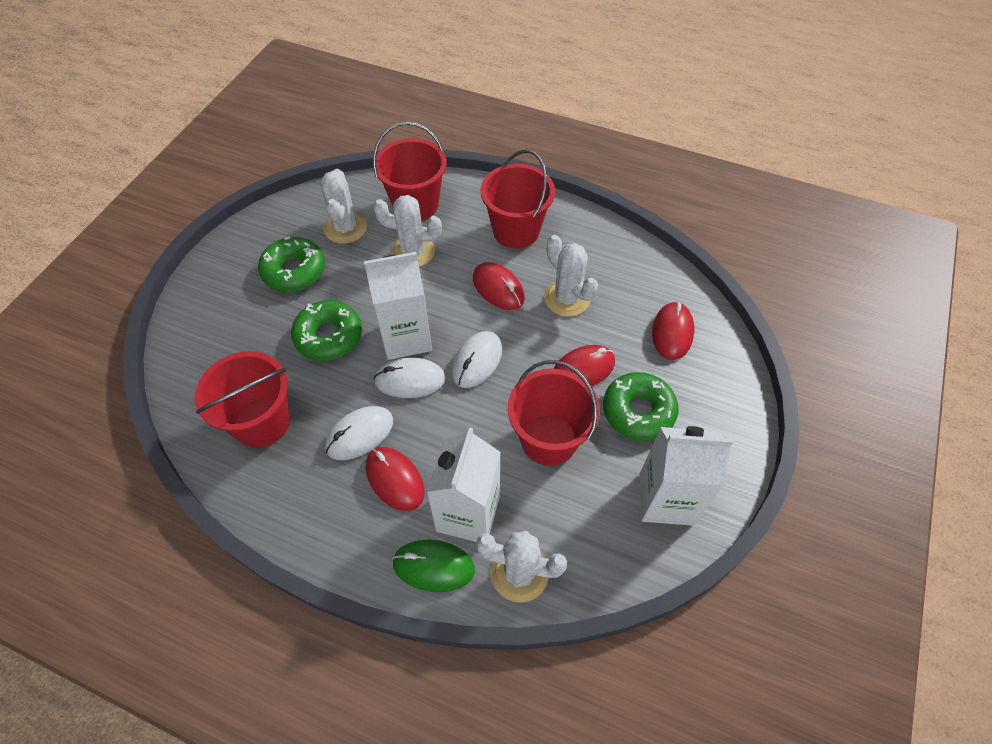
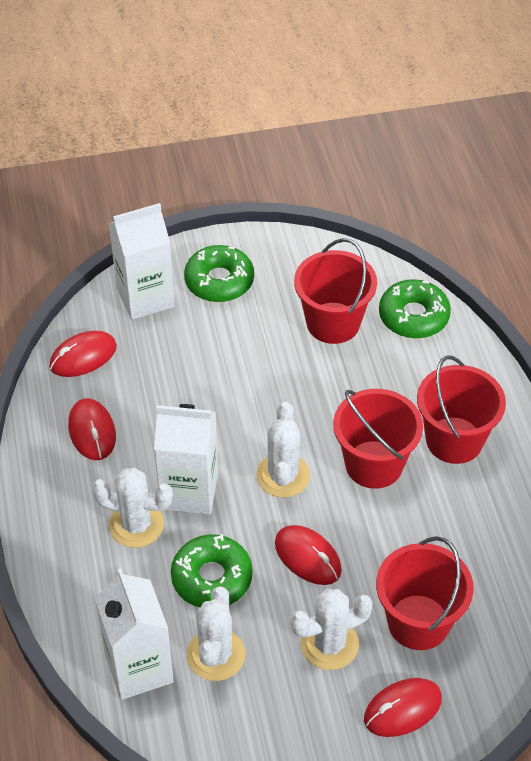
green mouse: 1 -> 0
white mouse: 3 -> 0

